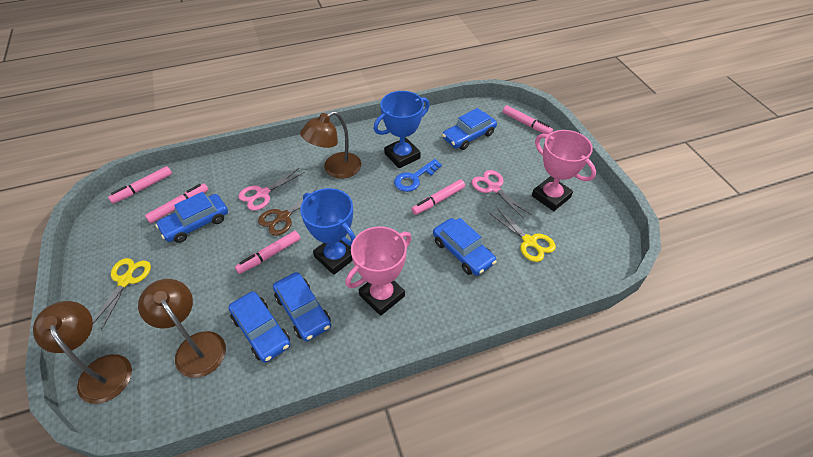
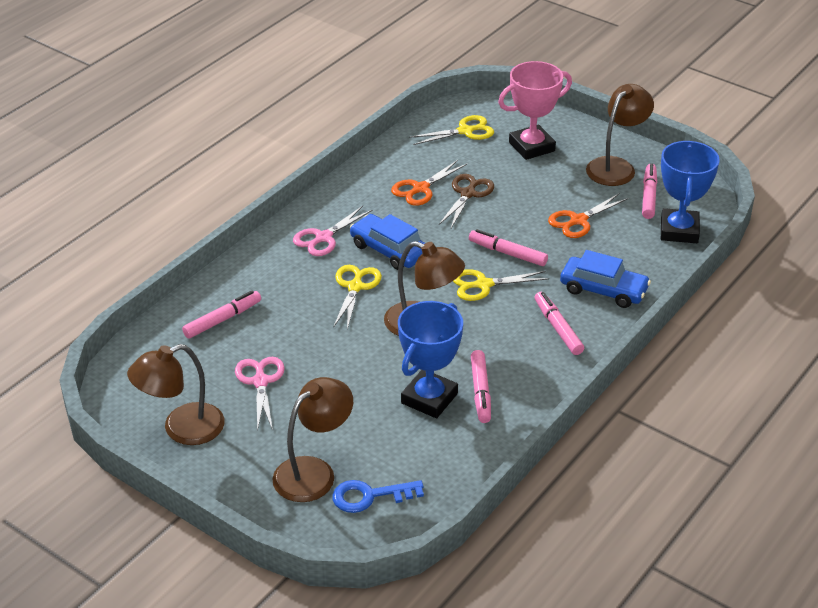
blue car: 5 -> 2
brown lamp: 3 -> 4
orange scissors: 0 -> 2
pink trophy: 2 -> 1
yellow scissors: 2 -> 3

